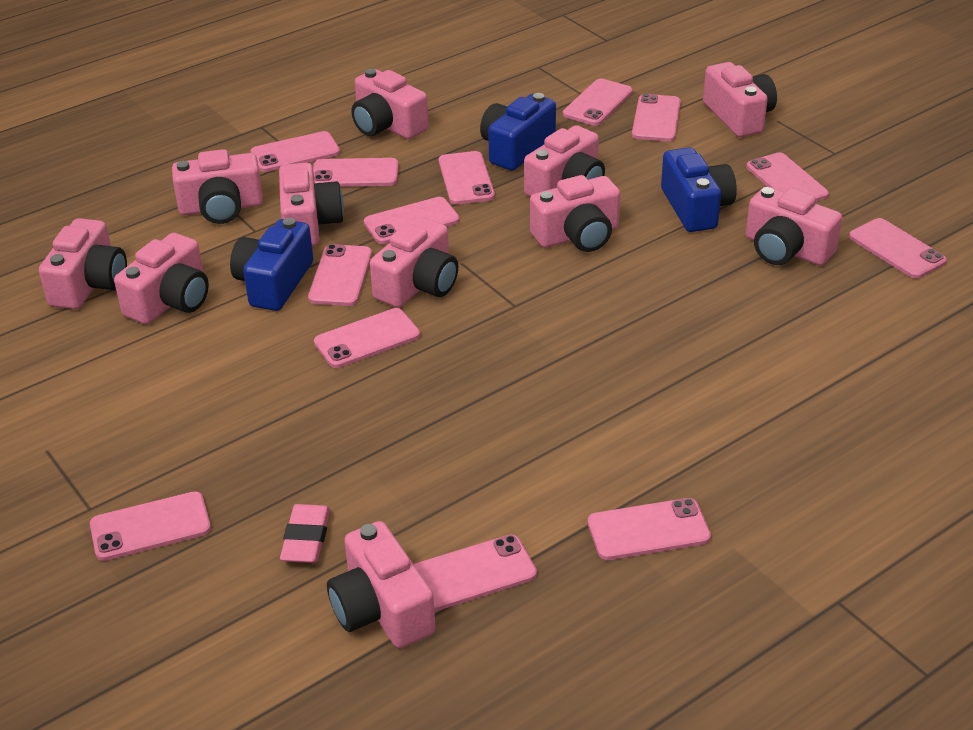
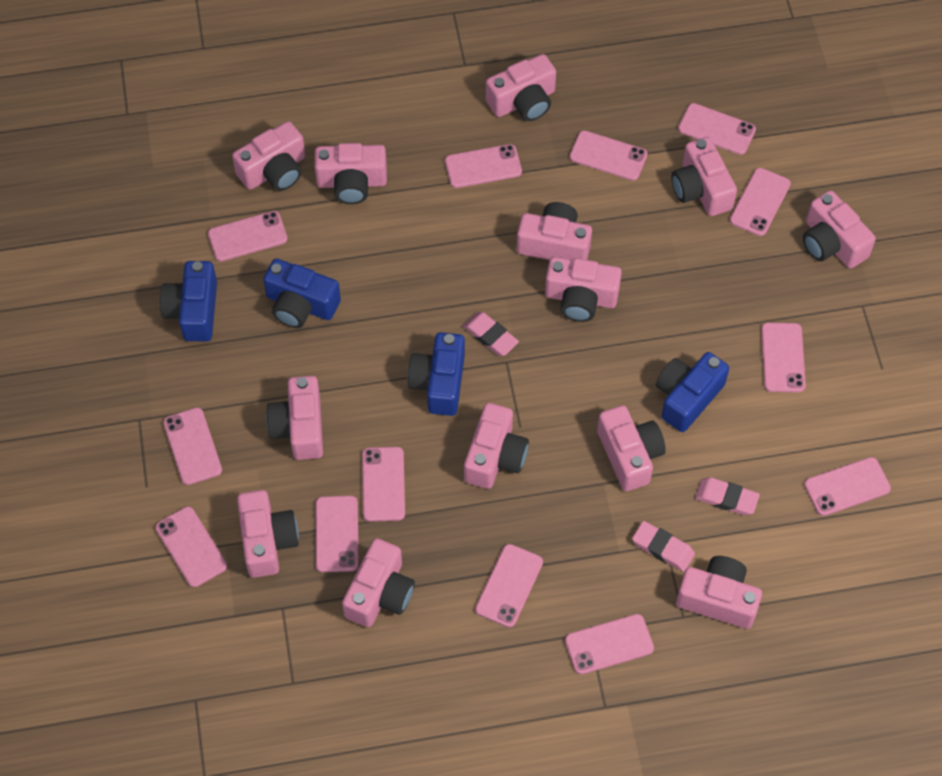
blue camera: 3 -> 4
pink camera: 11 -> 13
pink eraser: 1 -> 3

